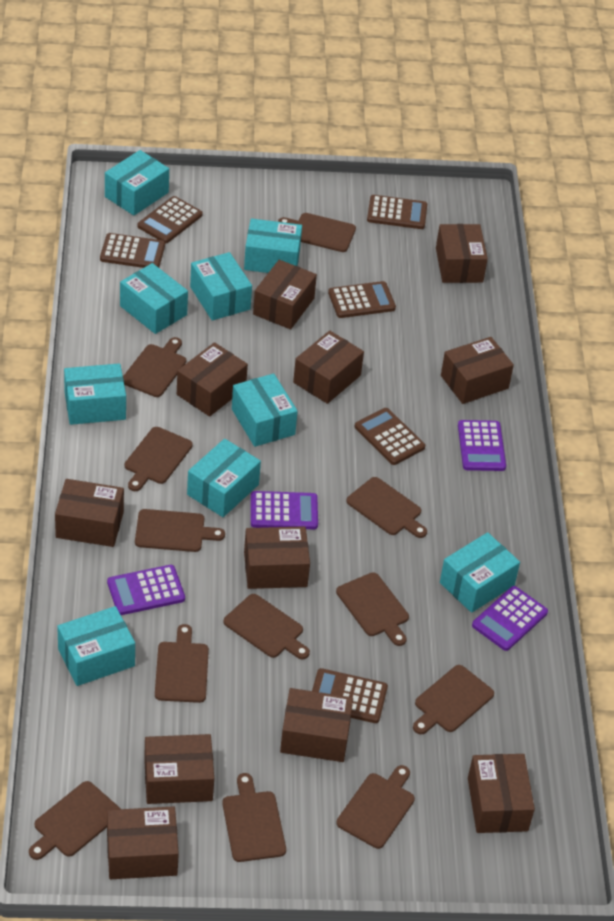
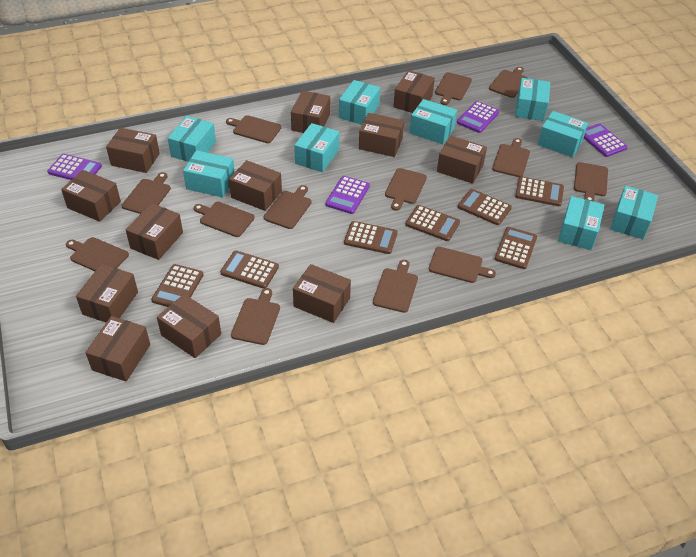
brown box: 11 -> 12
brown calculator: 6 -> 7
brown cutting board: 12 -> 13

